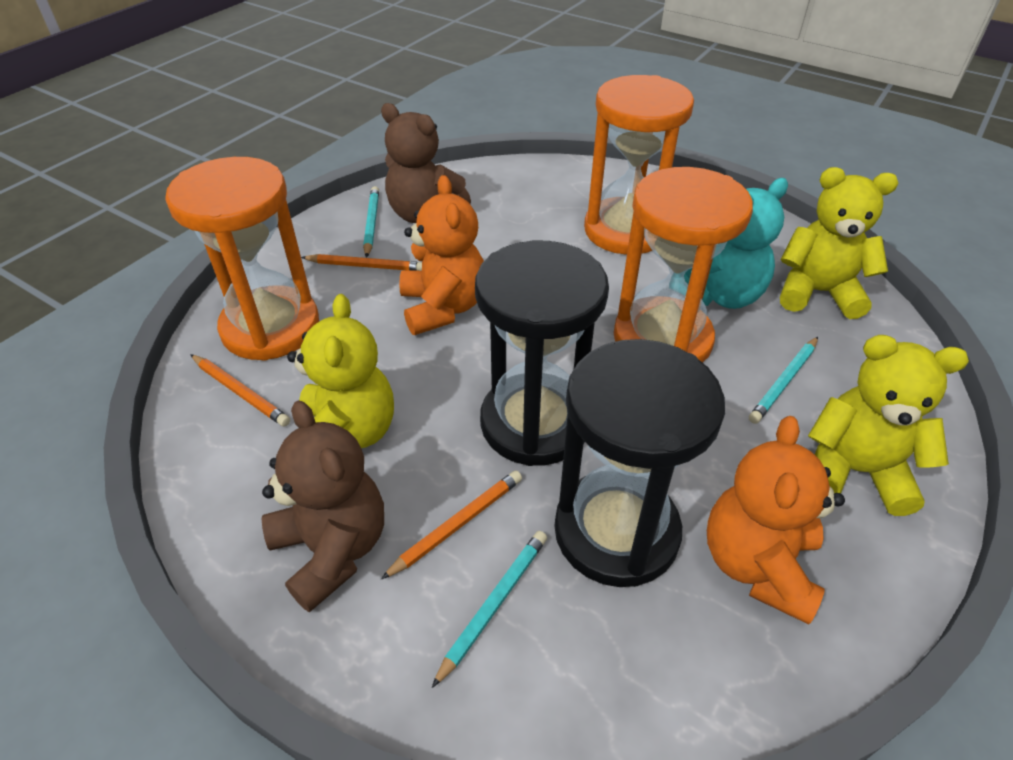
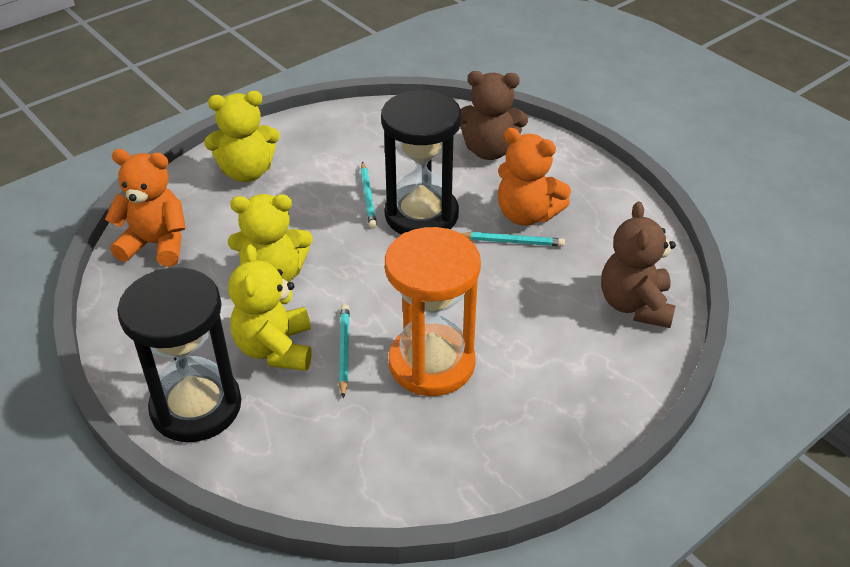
orange hourglass: 3 -> 1
orange pencil: 3 -> 0
turquoise teddy bear: 1 -> 0

